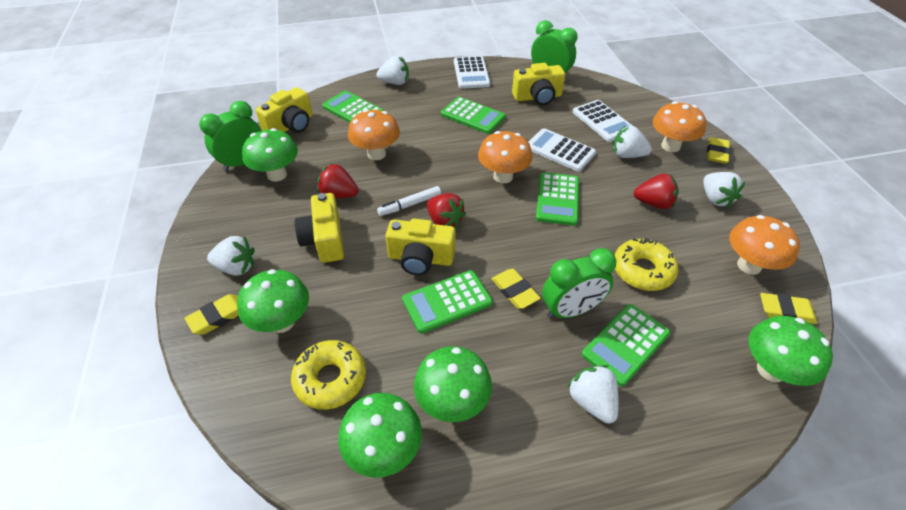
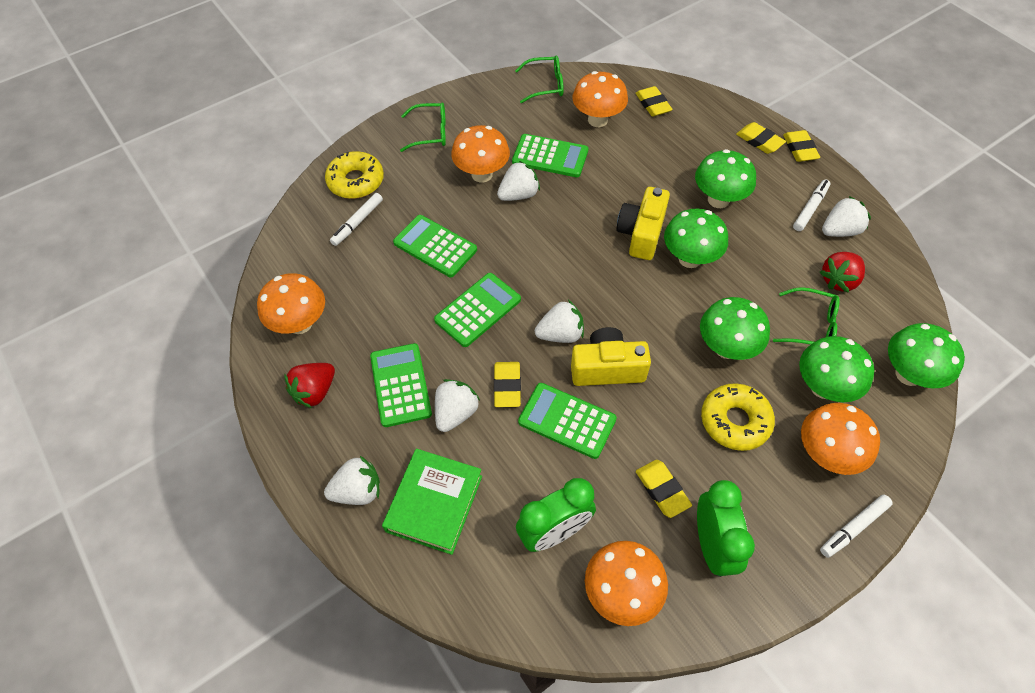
green book: 0 -> 1
green clock: 3 -> 2
green glasses: 0 -> 3
orange mushroom: 4 -> 5
red strawberry: 3 -> 2
white calculator: 3 -> 0
white marker: 1 -> 3
yellow camera: 4 -> 2
yellow eraser: 4 -> 5

